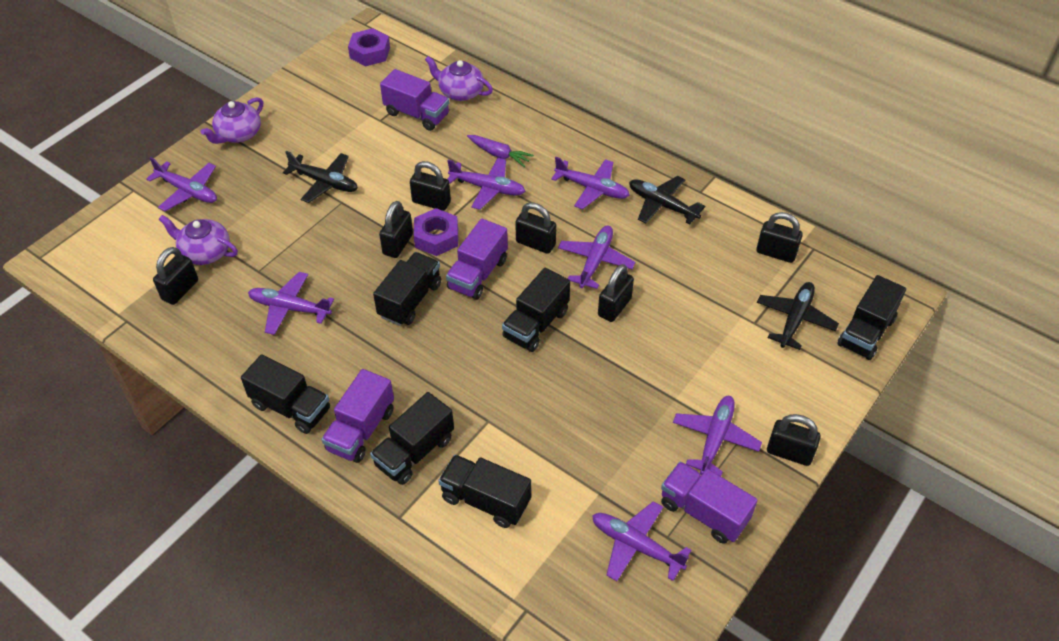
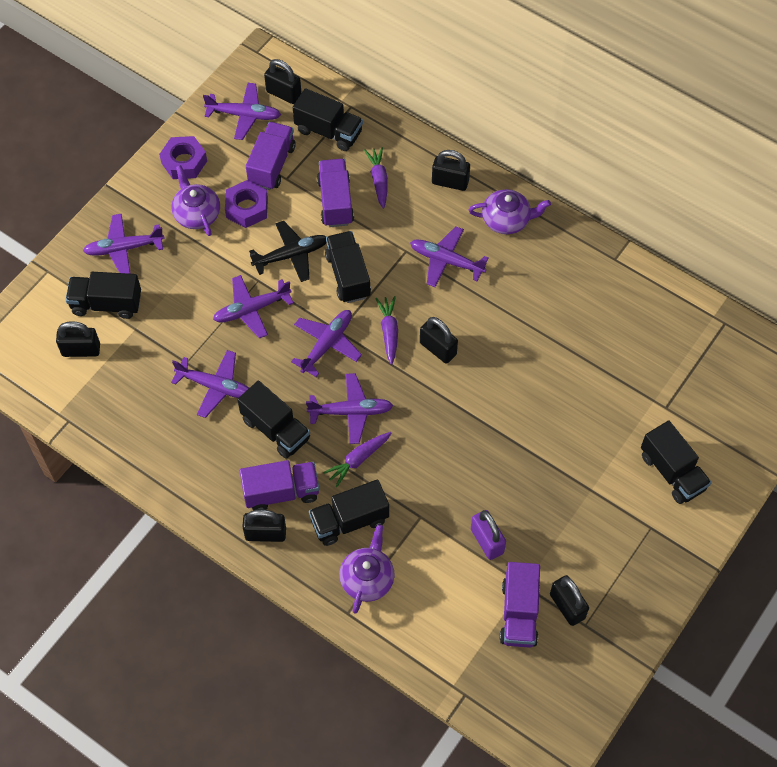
black padlock: 7 -> 6
black plane: 3 -> 1
purple carrot: 1 -> 3
purple padlock: 0 -> 1

